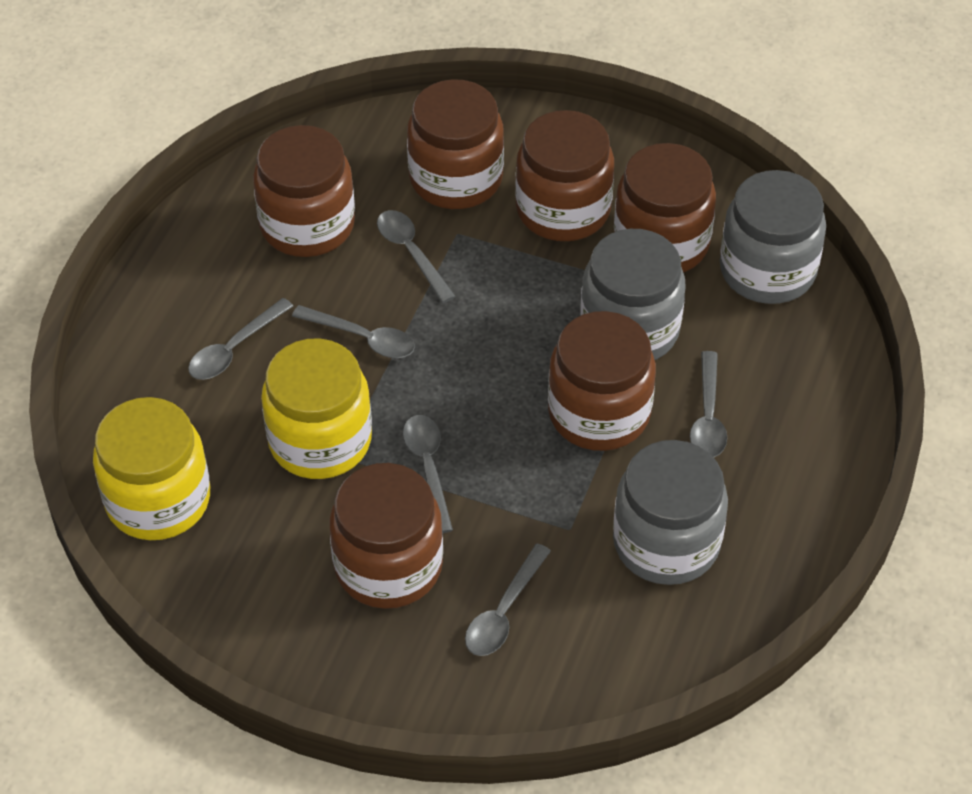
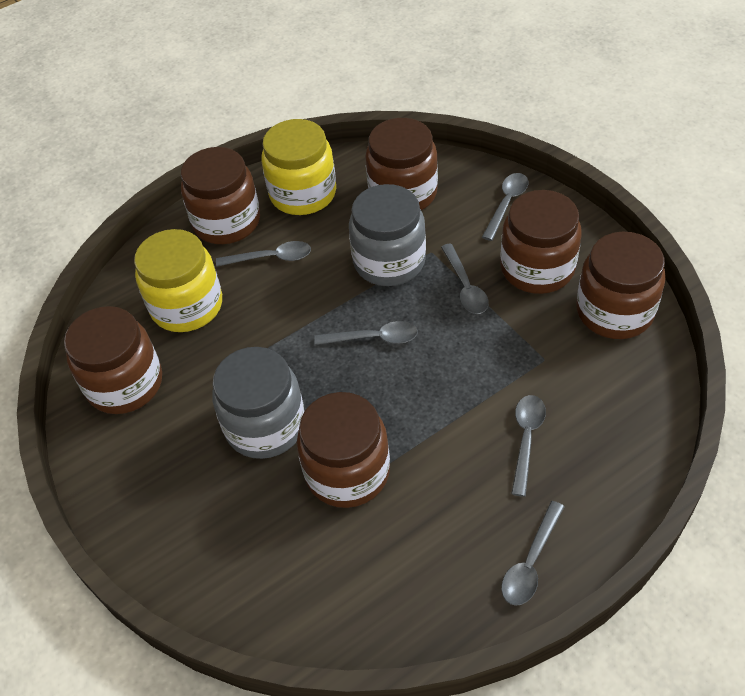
grey jar: 3 -> 2

